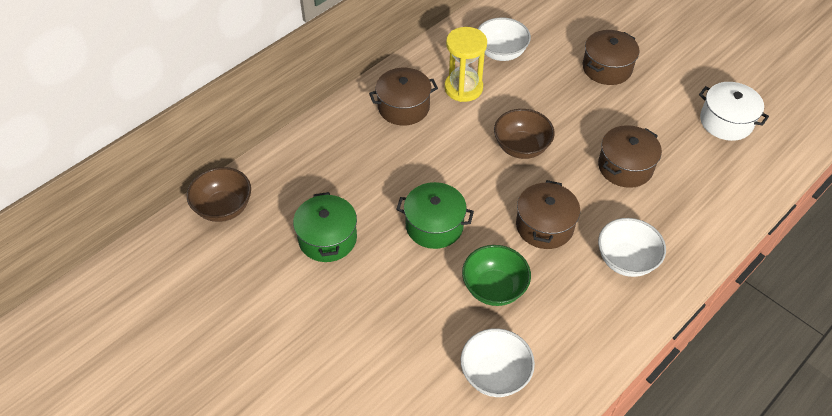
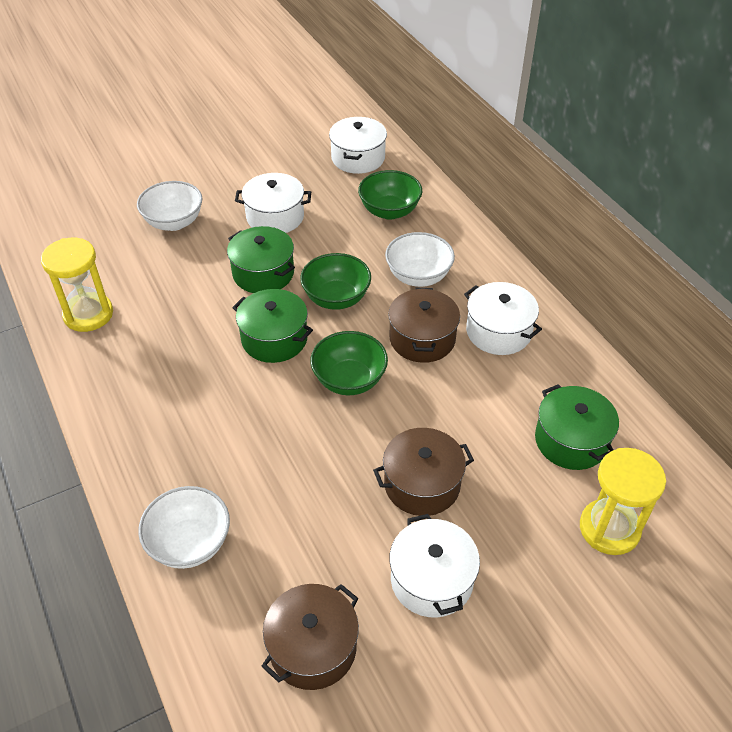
brown bowl: 2 -> 0
brown pot: 4 -> 3
green bowl: 1 -> 3
green pot: 2 -> 3
white pot: 1 -> 4
yellow hourglass: 1 -> 2

